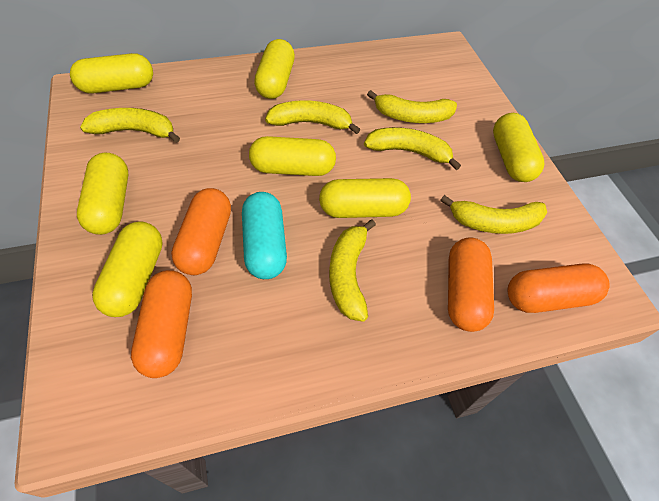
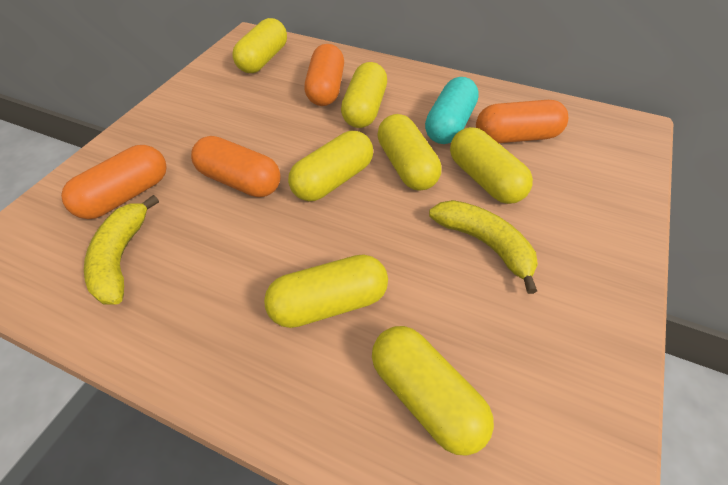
yellow banana: 6 -> 2

